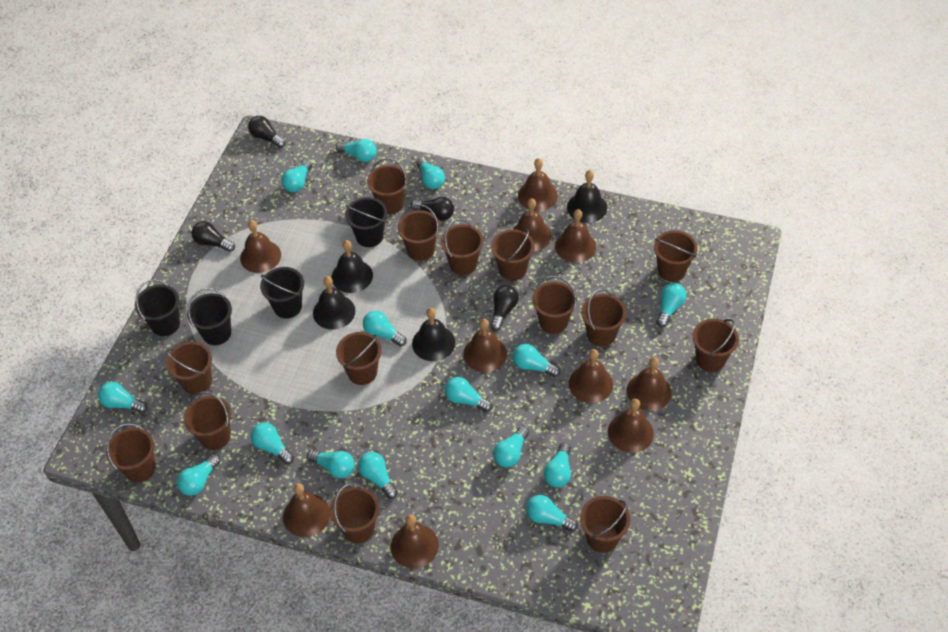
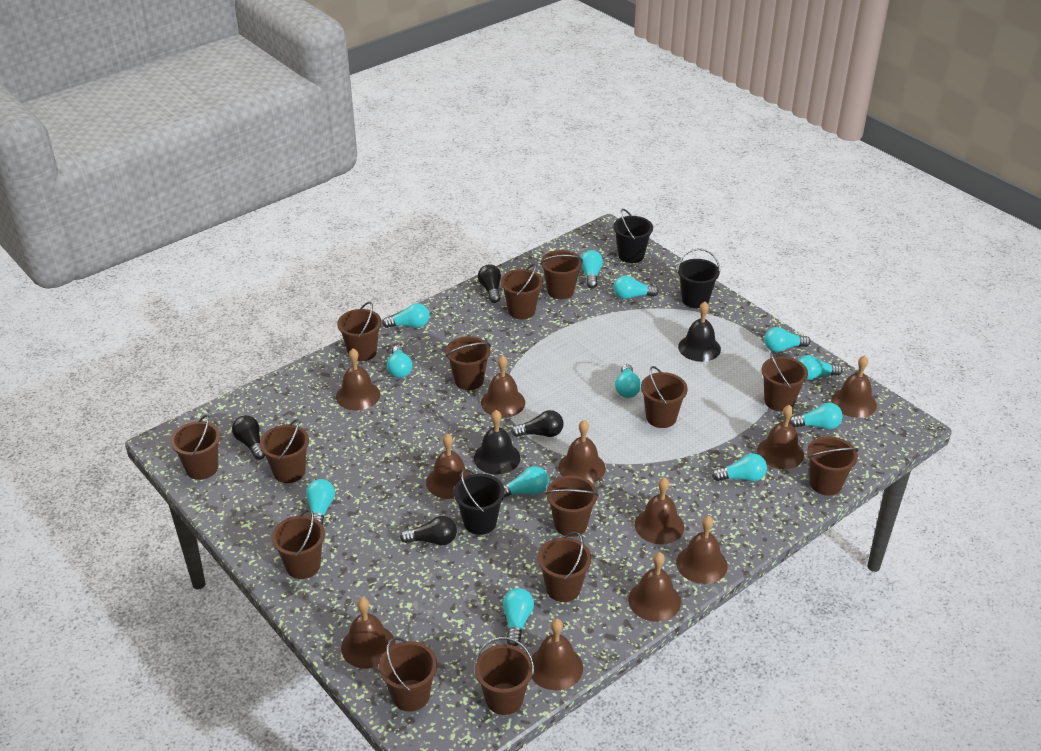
black bell: 4 -> 2
black bucket: 4 -> 3
brown bell: 10 -> 11
turquoise light bulb: 15 -> 12

